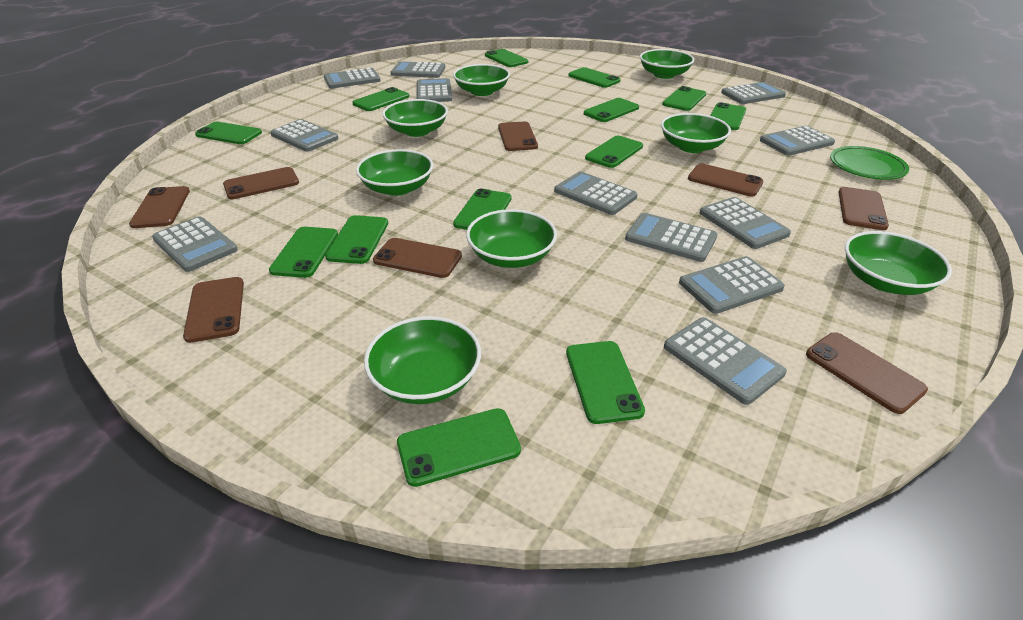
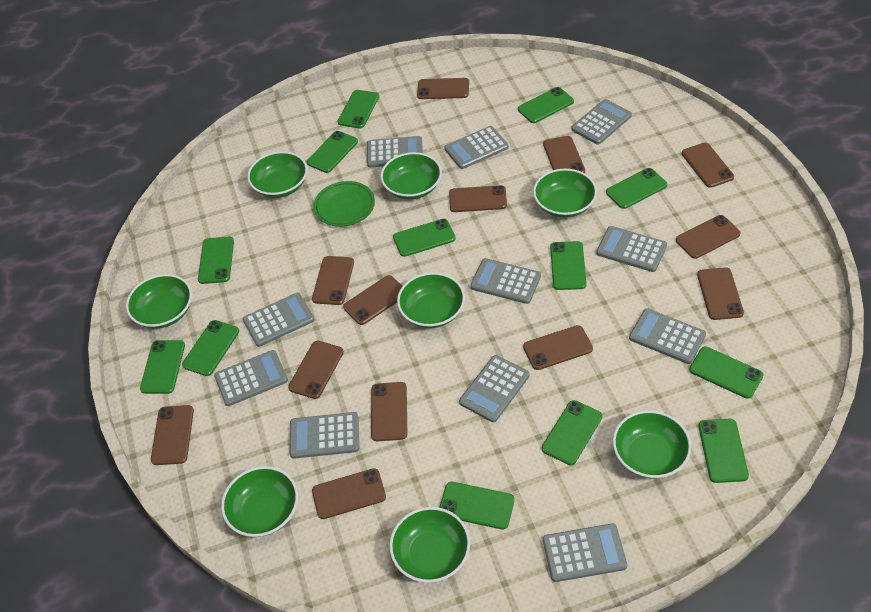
brown phone: 8 -> 13
grey calculator: 12 -> 11

